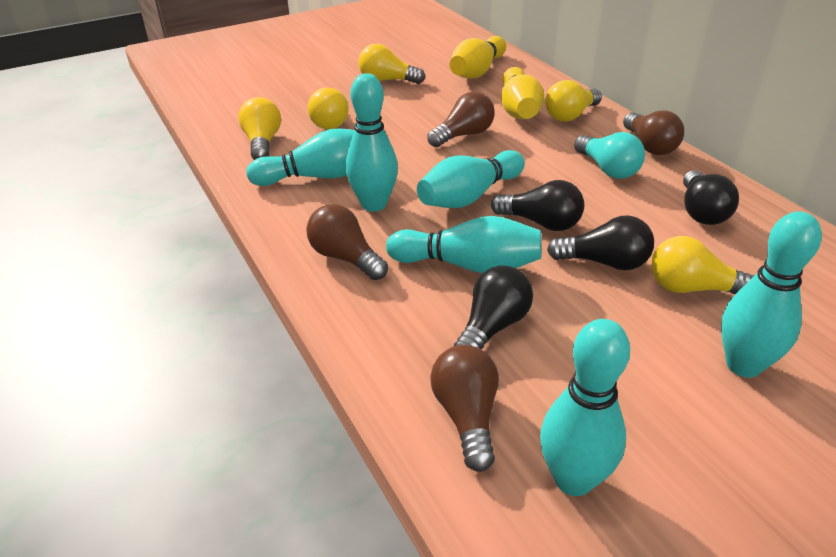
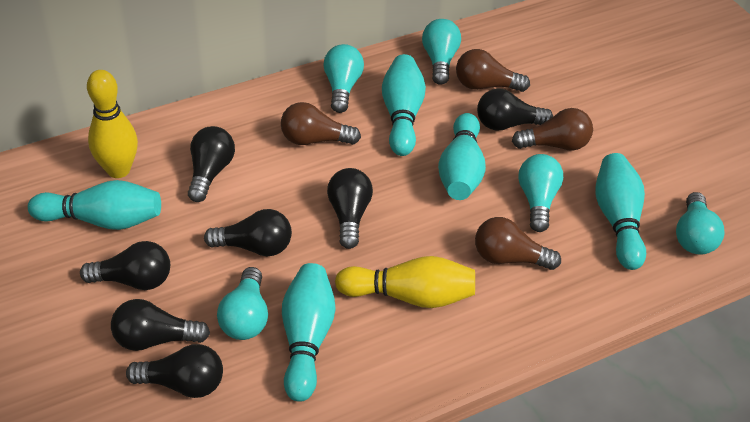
black light bulb: 4 -> 7
turquoise bowling pin: 6 -> 5
turquoise light bulb: 1 -> 5
yellow light bulb: 5 -> 0

